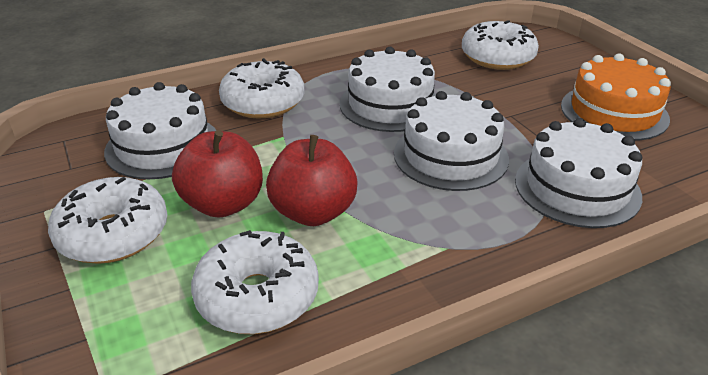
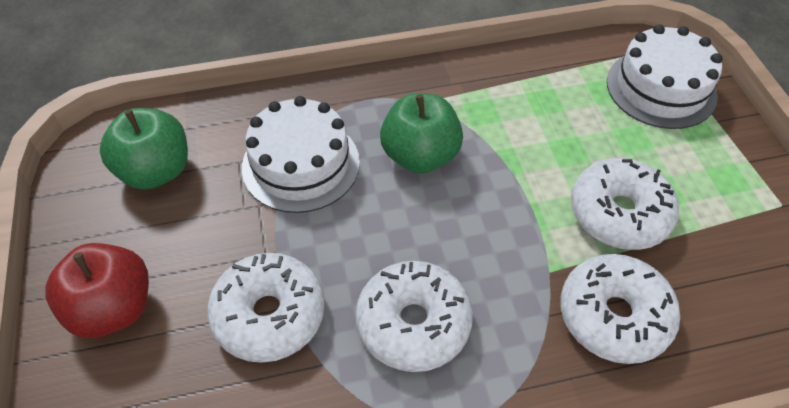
green apple: 0 -> 2
orange cake: 1 -> 0
red apple: 2 -> 1
white cake: 4 -> 2

